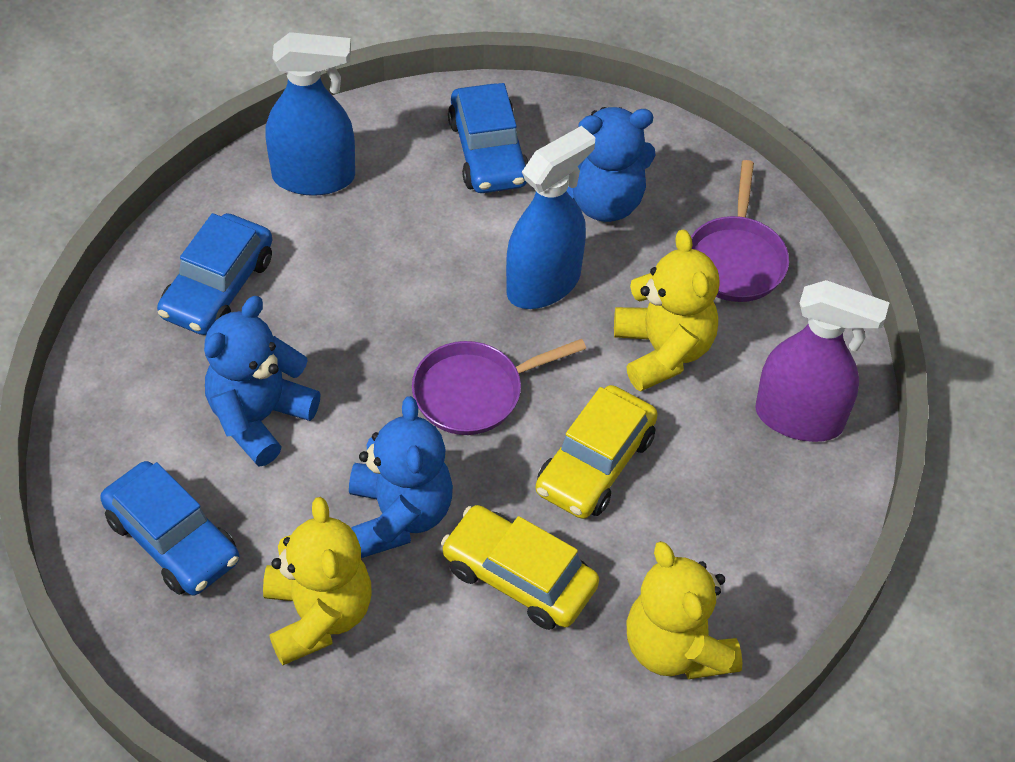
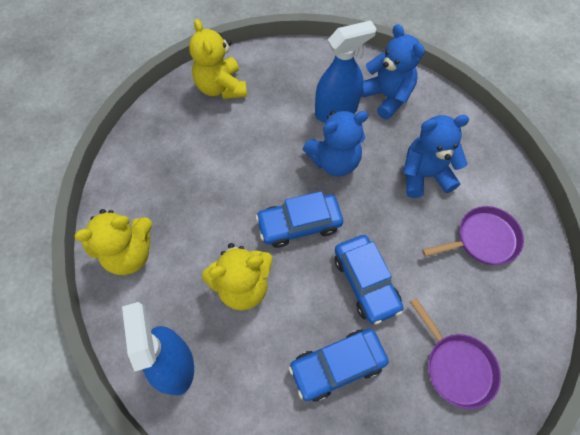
purple spray bottle: 1 -> 0
yellow car: 2 -> 0

